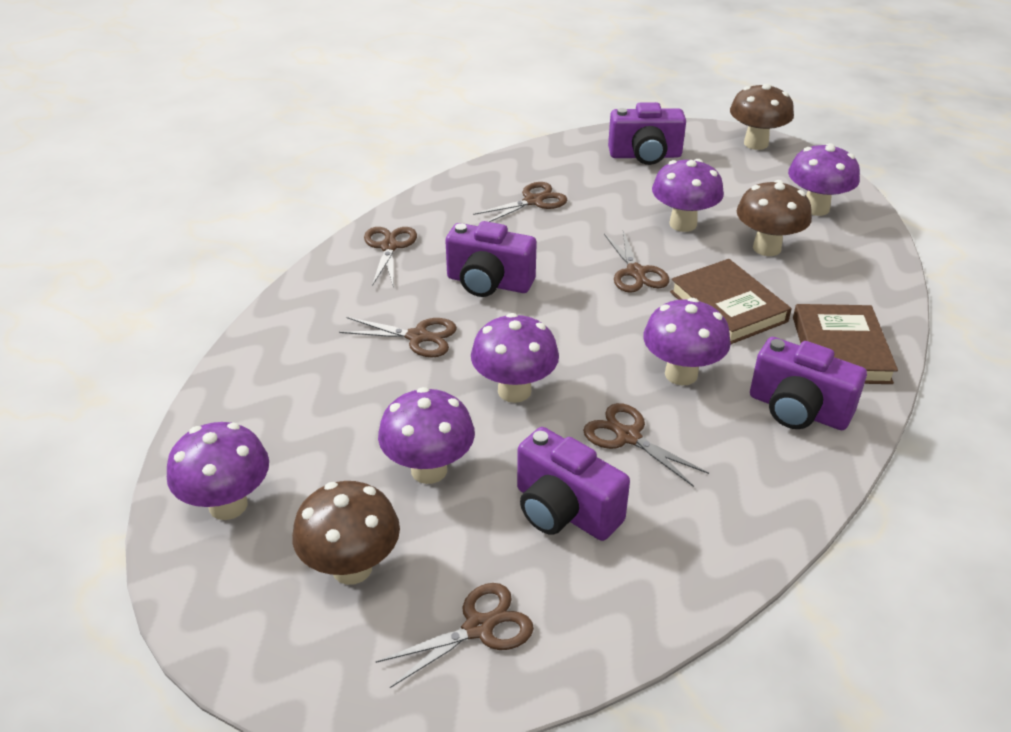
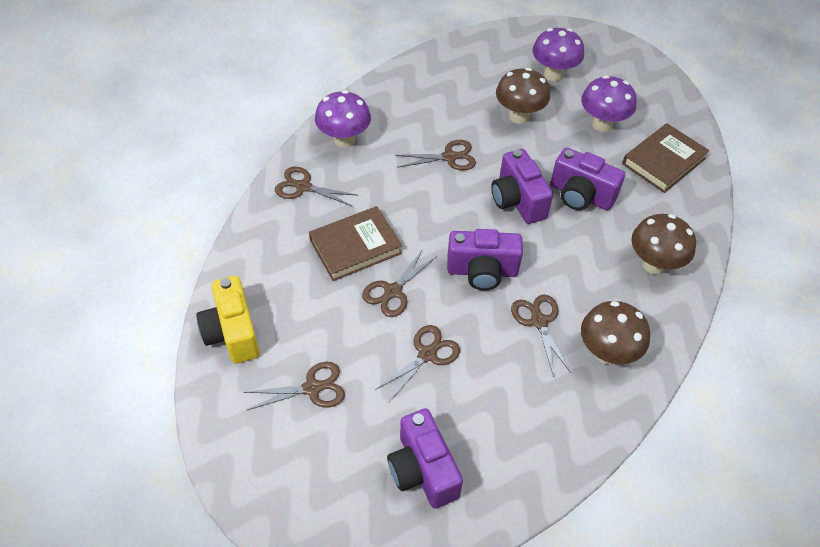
purple mushroom: 6 -> 3
yellow camera: 0 -> 1

